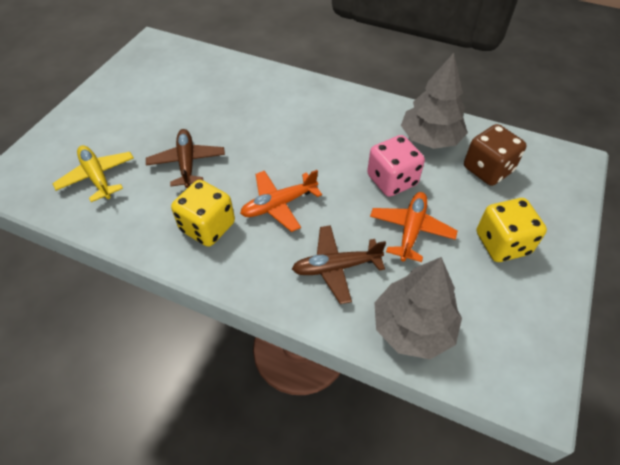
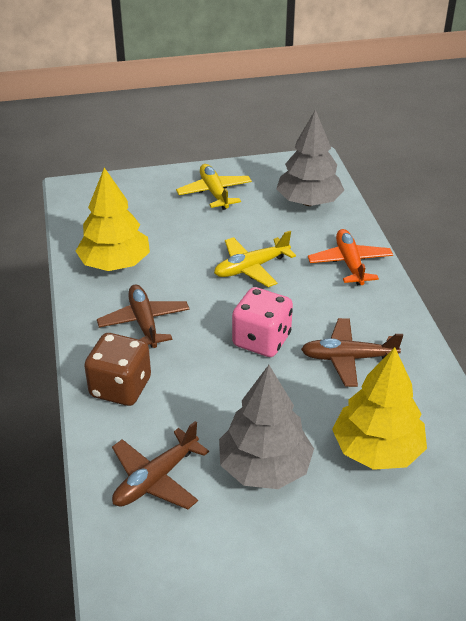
brown plane: 2 -> 3
orange plane: 2 -> 1
yellow dice: 2 -> 0
yellow plane: 1 -> 2
yellow tree: 0 -> 2

